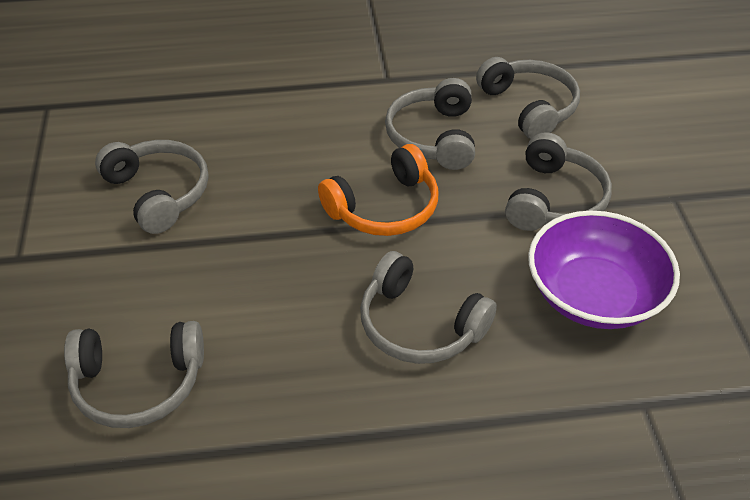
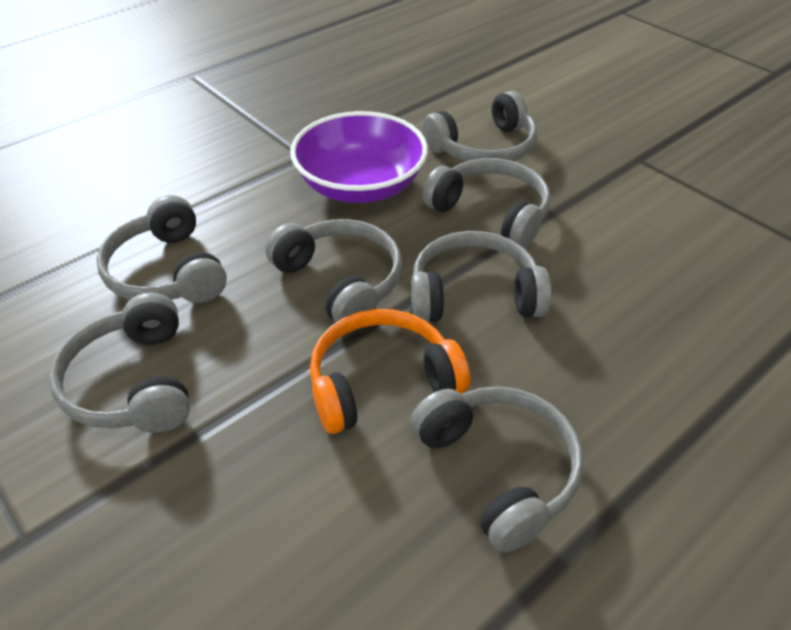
grey headphones: 6 -> 7

